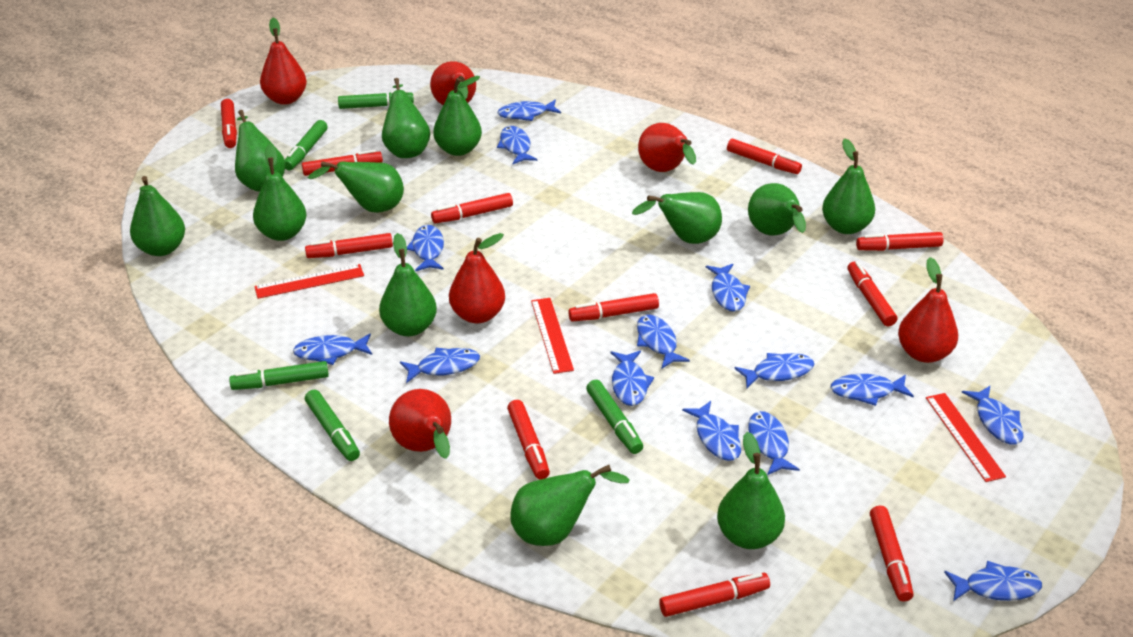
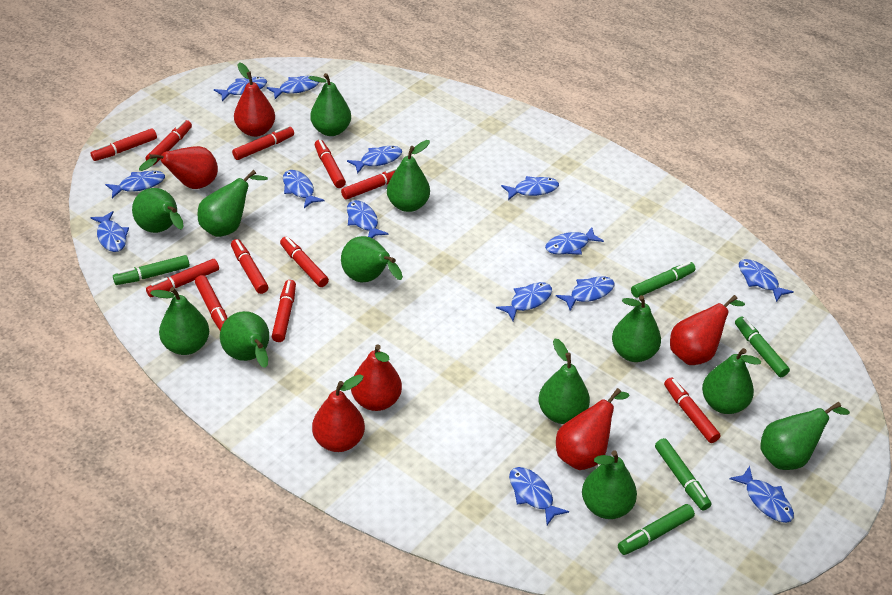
red ruler: 3 -> 0

